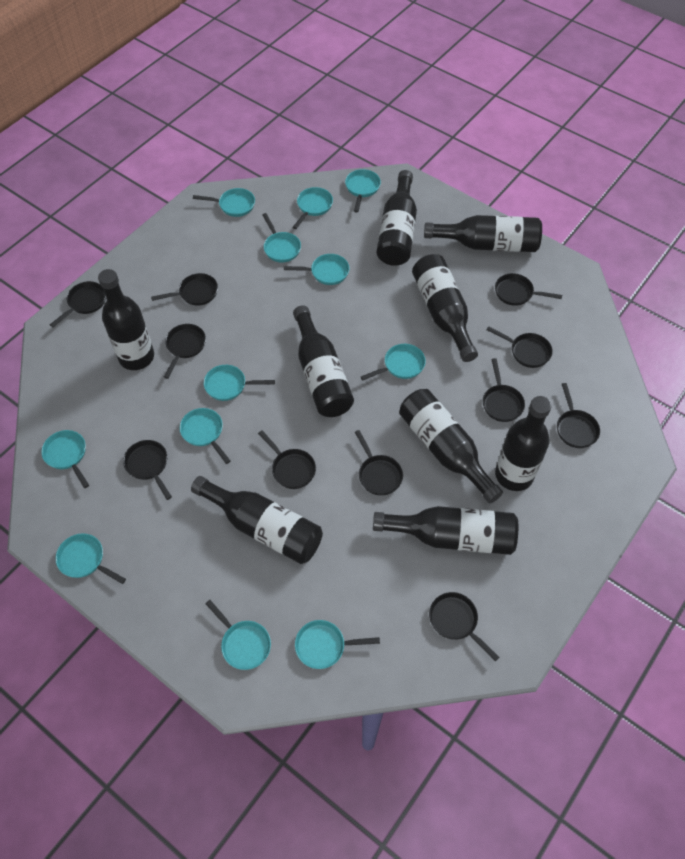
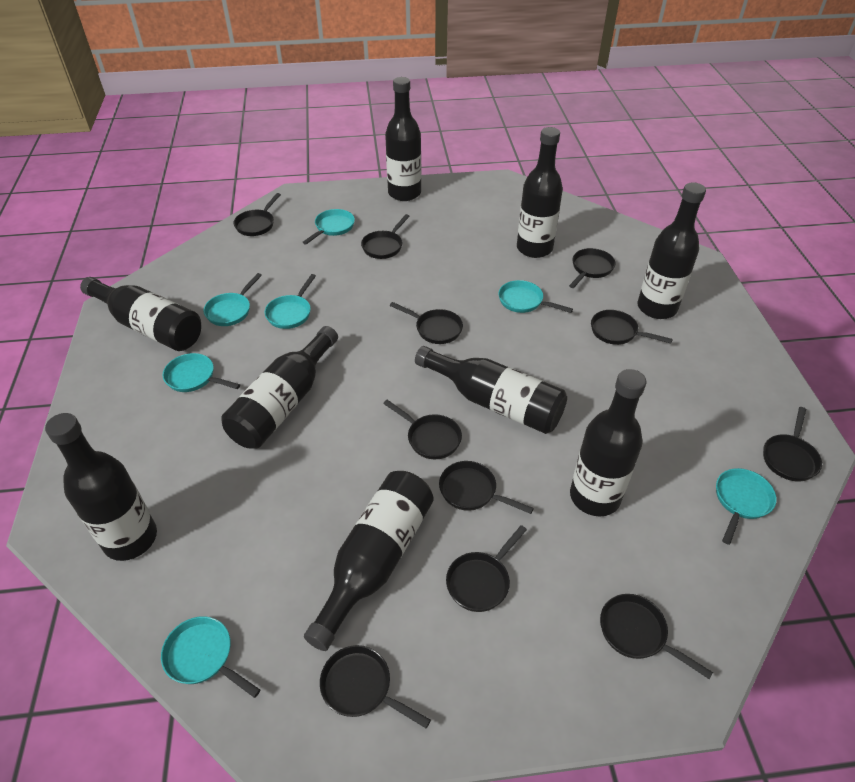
turquoise pan: 12 -> 7

